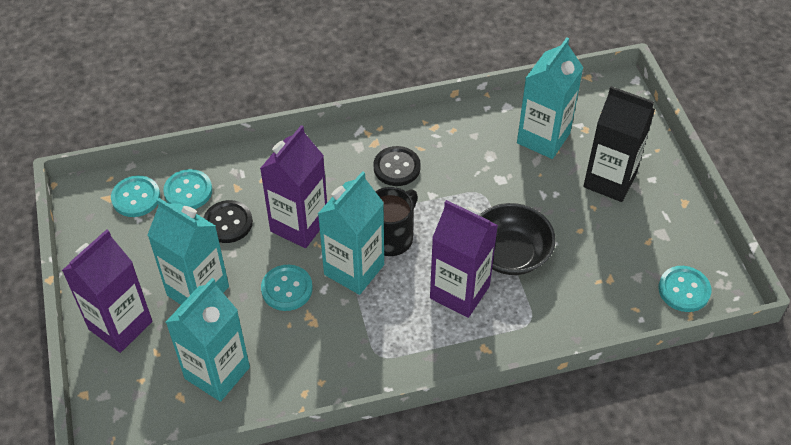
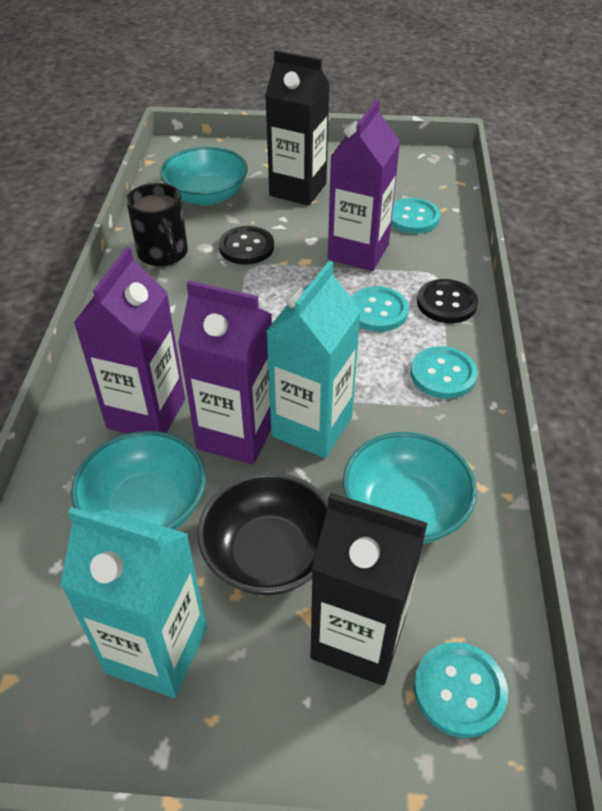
black carton: 1 -> 2
turquoise bowl: 0 -> 3
turquoise carton: 4 -> 2

